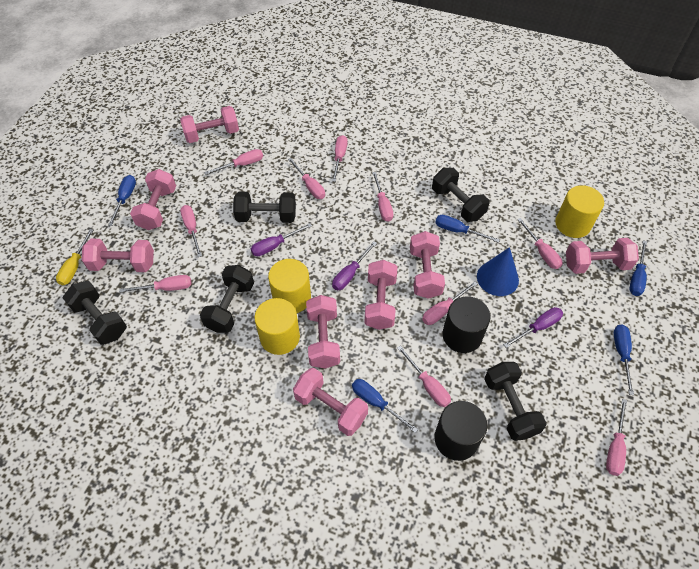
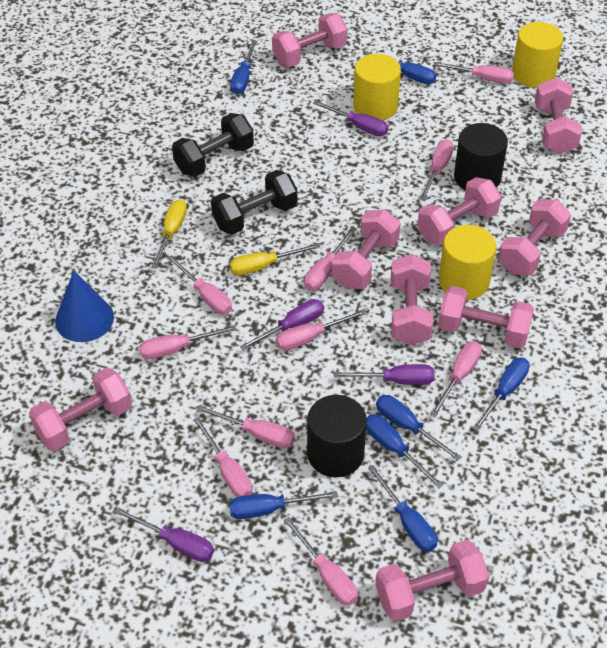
black dumbbell: 5 -> 2
blue screwdriver: 5 -> 7
pink dumbbell: 8 -> 9
purple screwdriver: 3 -> 4
yellow screwdriver: 1 -> 2

